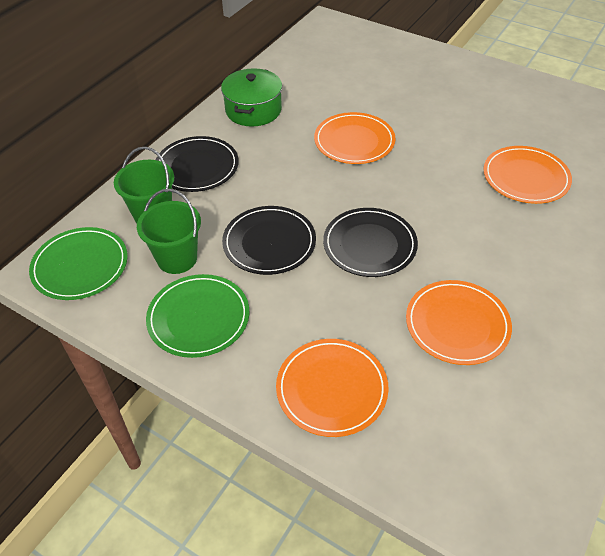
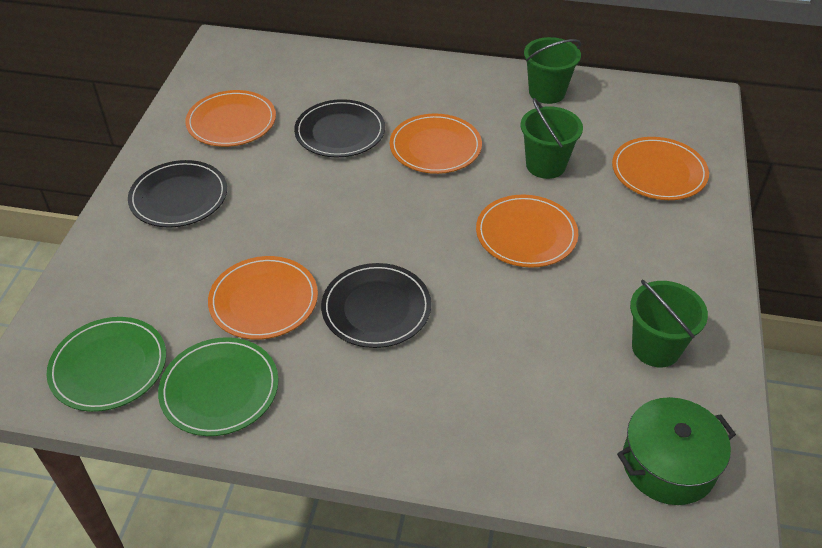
green bucket: 2 -> 3
orange plate: 4 -> 5

